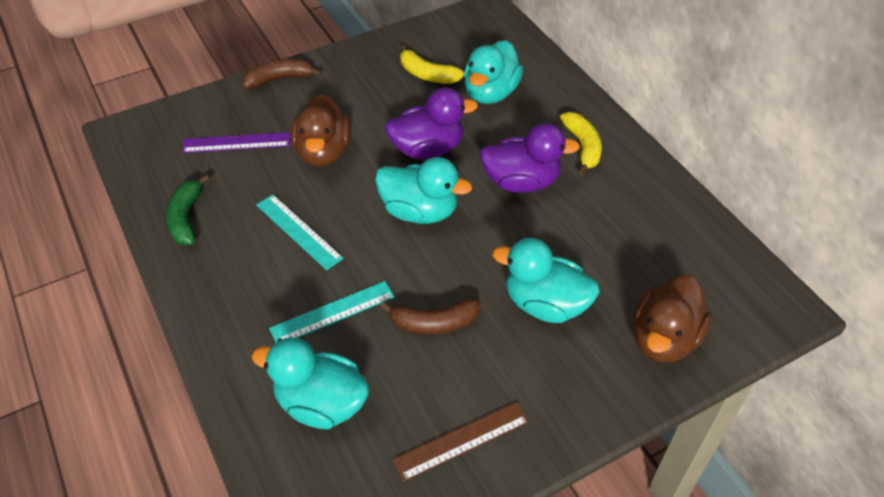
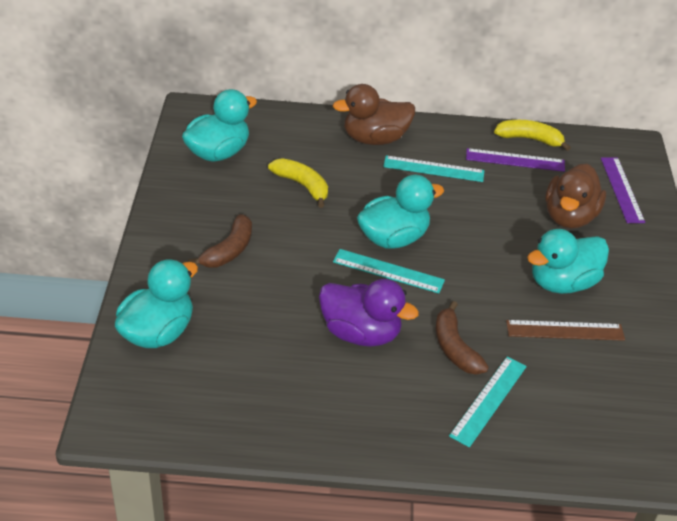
green banana: 1 -> 0
purple duck: 2 -> 1
purple ruler: 1 -> 2
turquoise ruler: 2 -> 3

